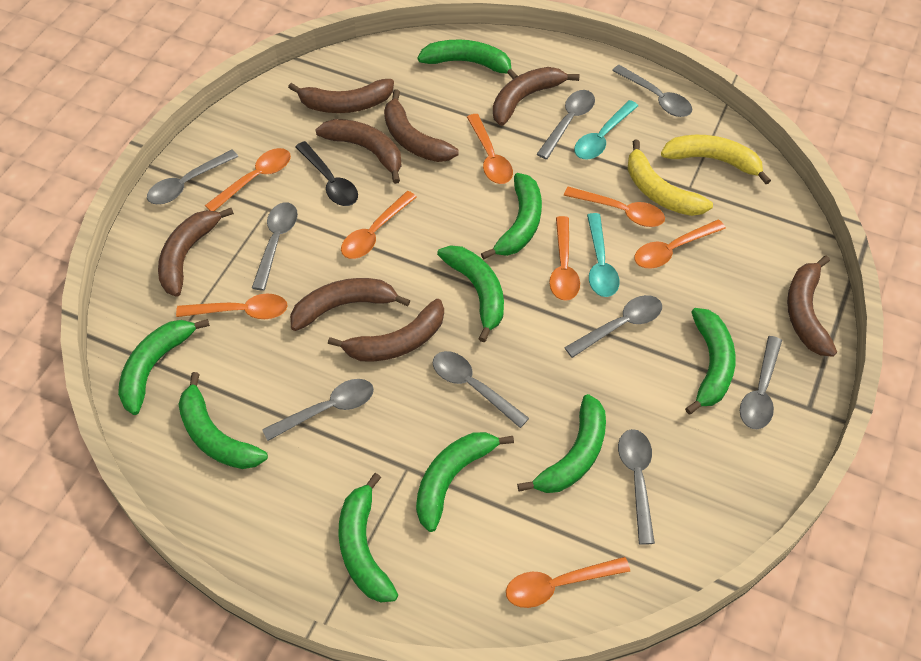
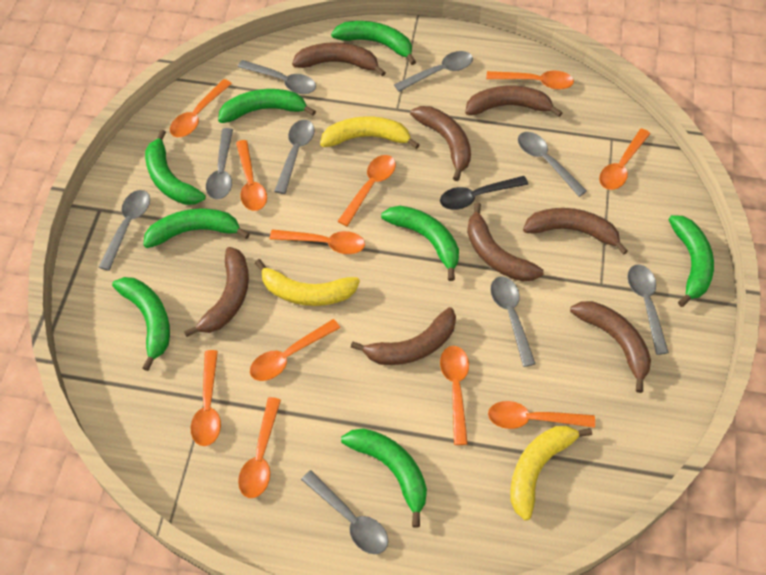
green banana: 9 -> 8
orange spoon: 8 -> 11
turquoise spoon: 2 -> 0
yellow banana: 2 -> 3

